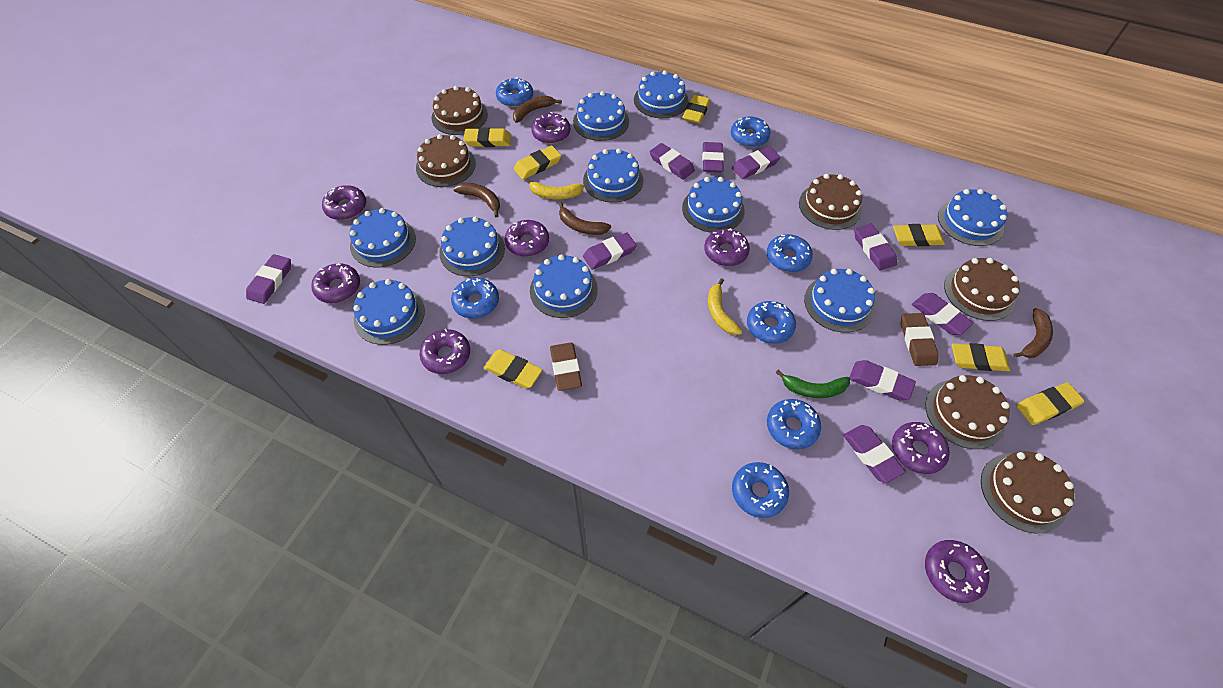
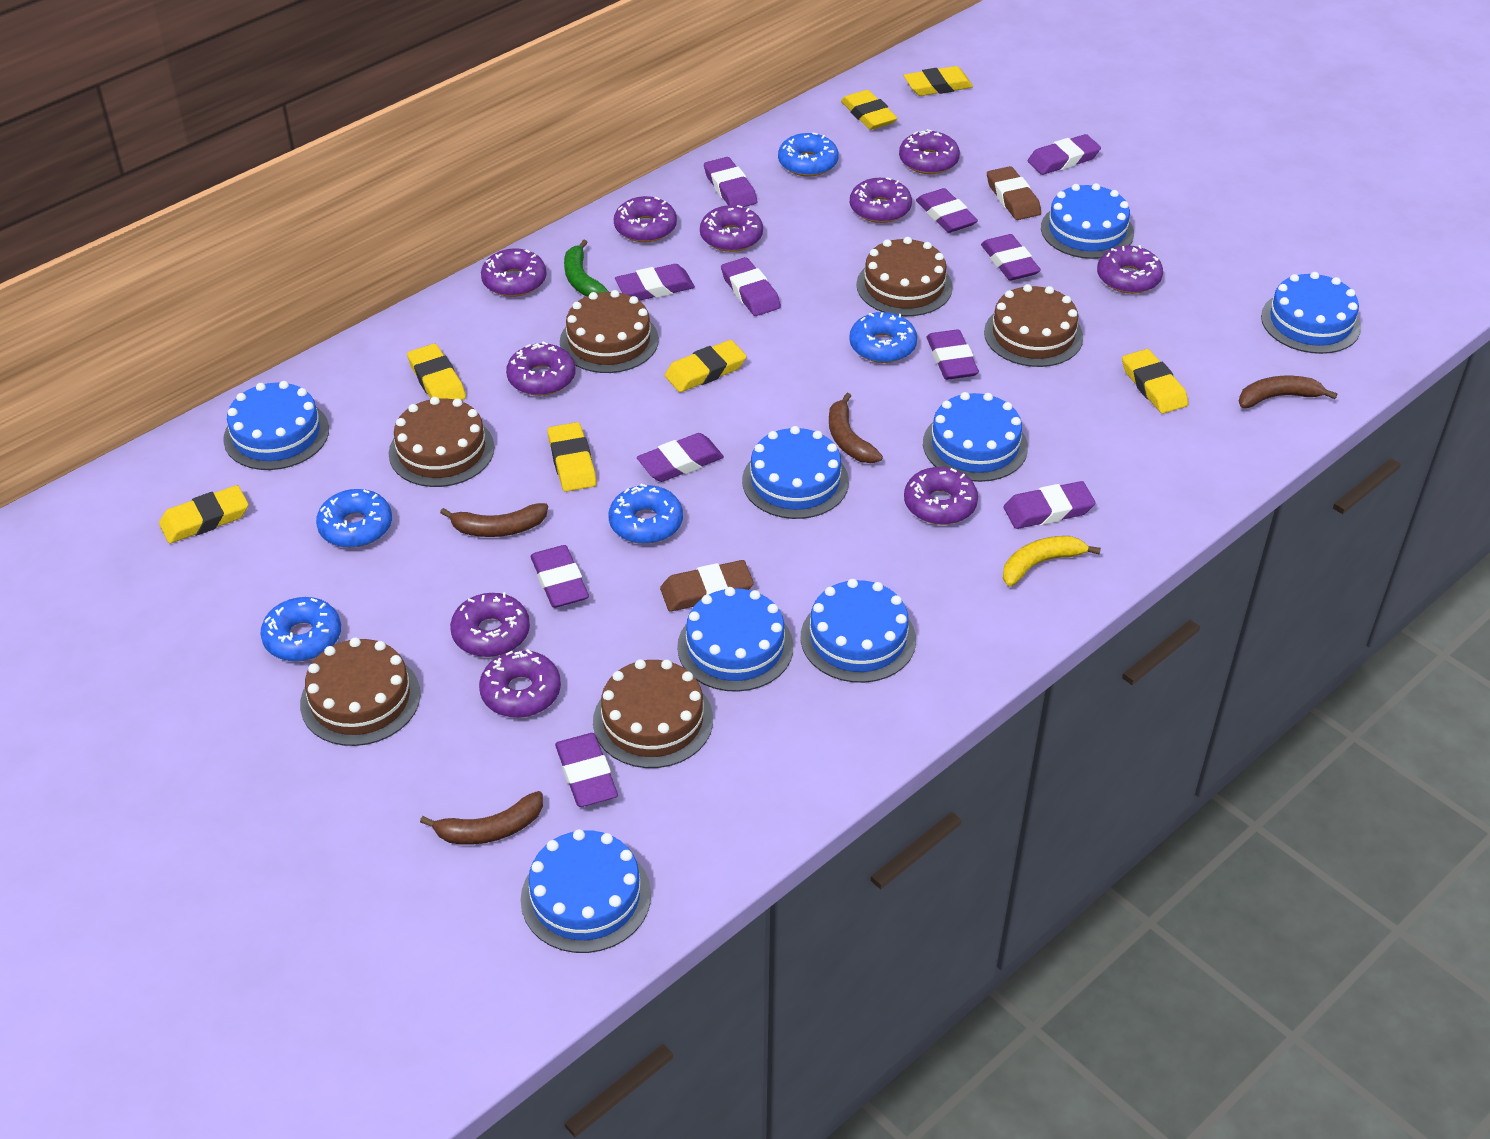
blue cake: 10 -> 8
blue donut: 7 -> 5
purple donut: 8 -> 10
purple eraser: 9 -> 11
yellow banana: 2 -> 1

